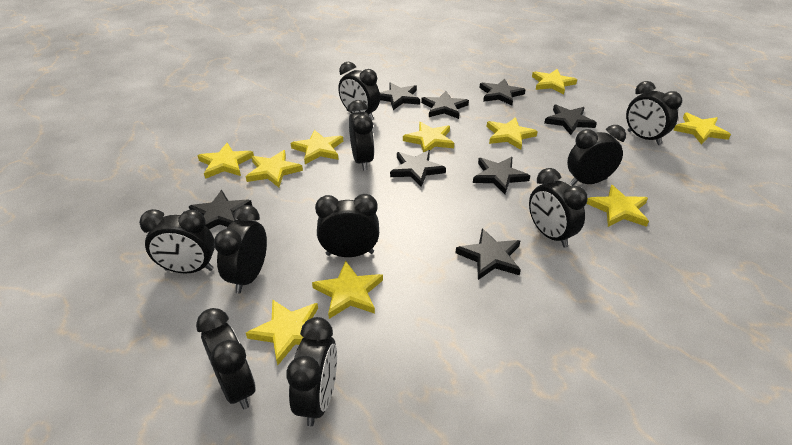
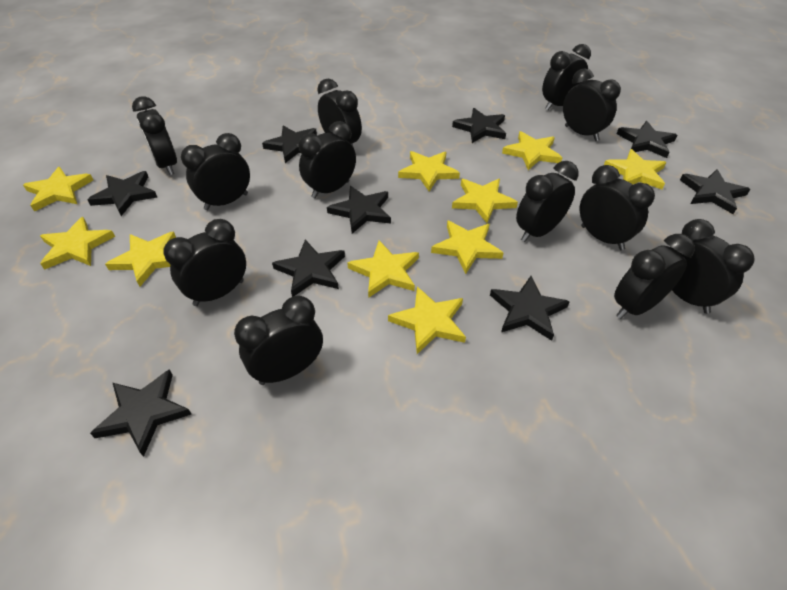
black clock: 10 -> 12
black star: 8 -> 9

